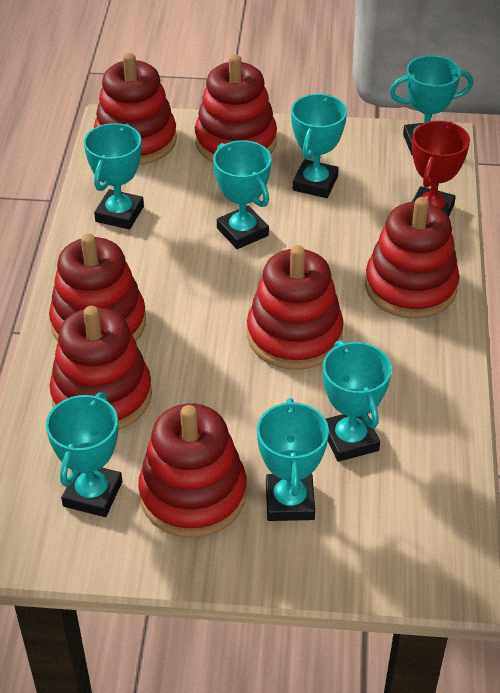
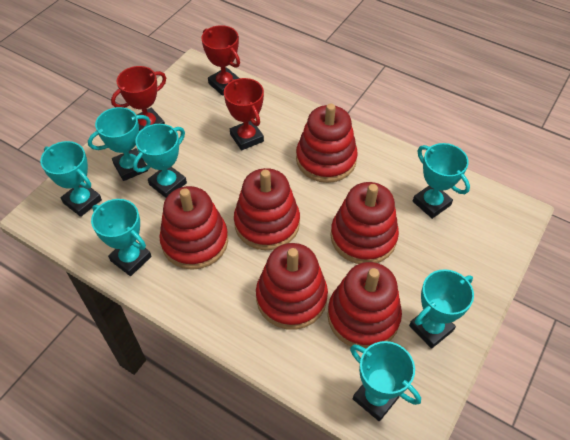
red stacking toy: 7 -> 6
red trophy: 1 -> 3

